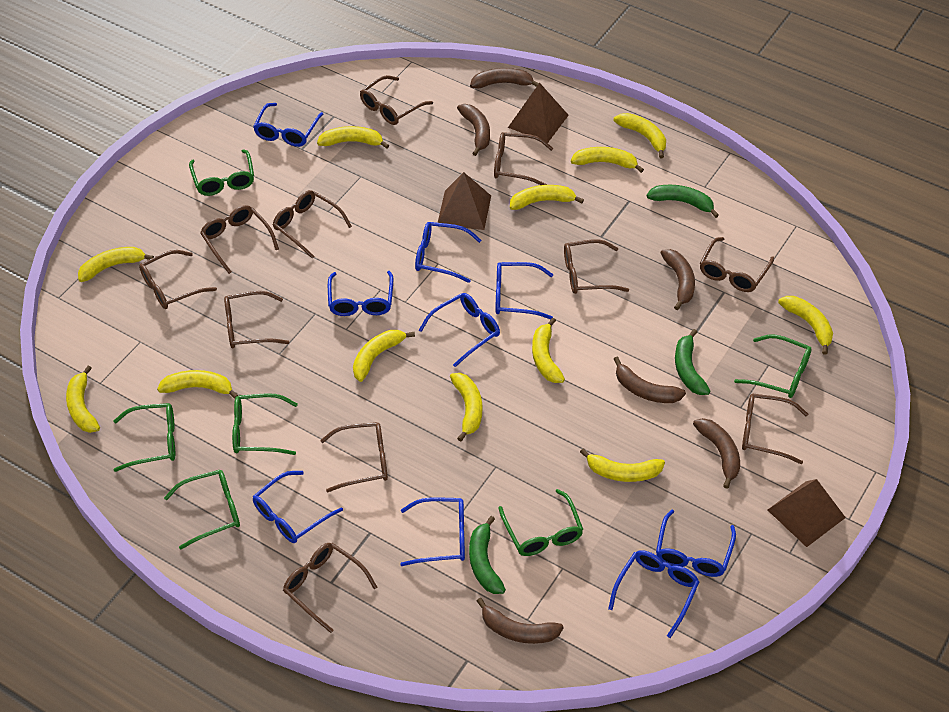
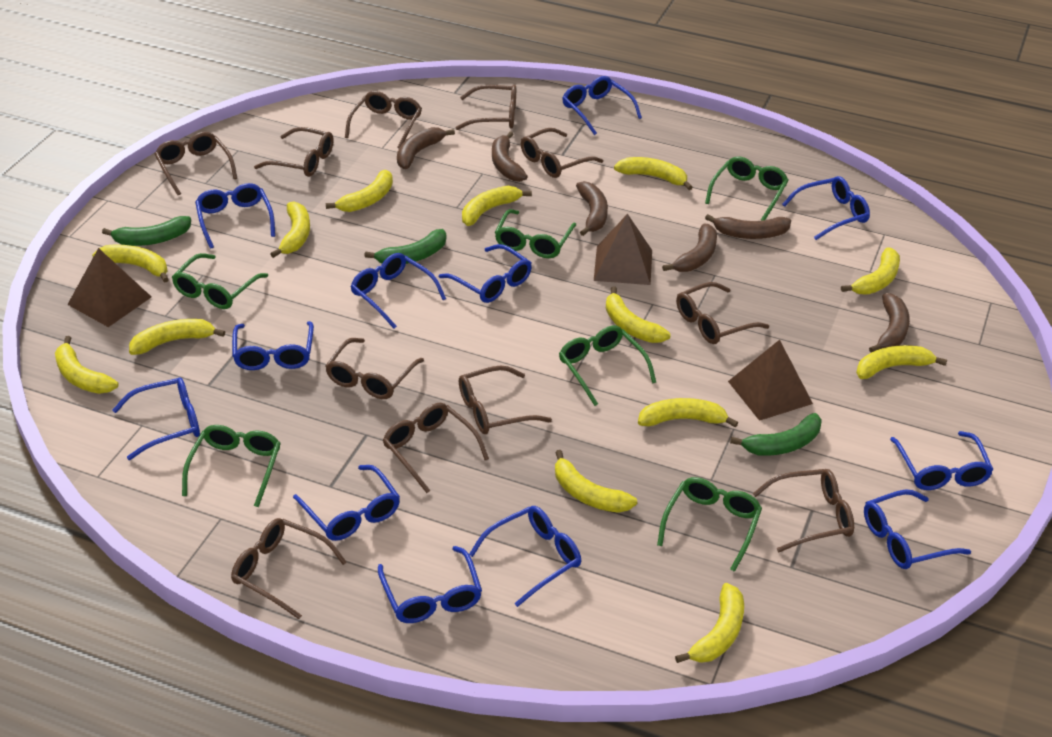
blue glasses: 9 -> 12
yellow banana: 12 -> 13

